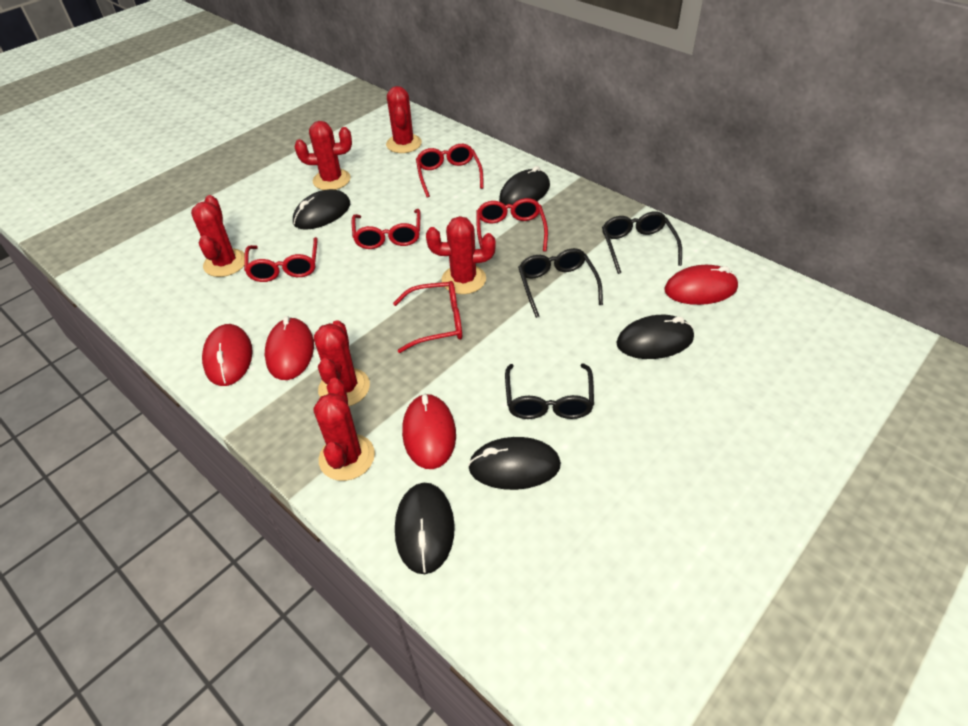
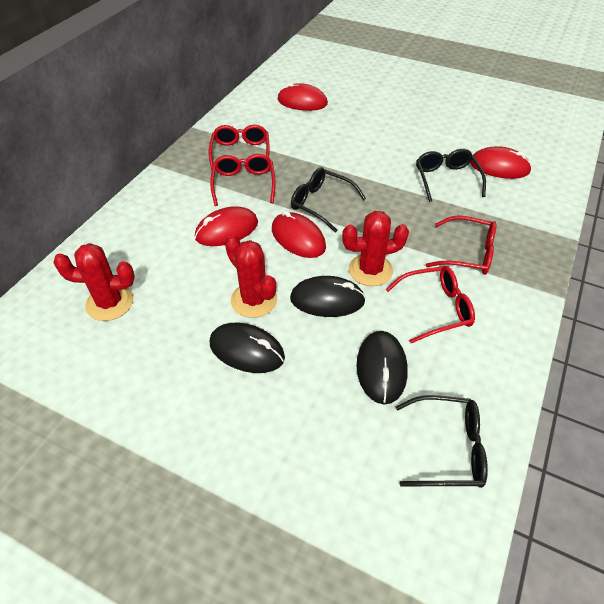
black mouse: 5 -> 3
red cactus: 6 -> 3
red glasses: 5 -> 4

